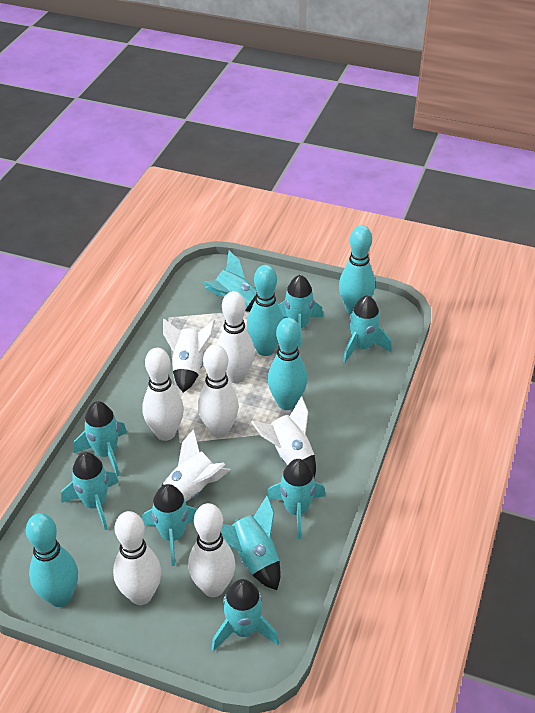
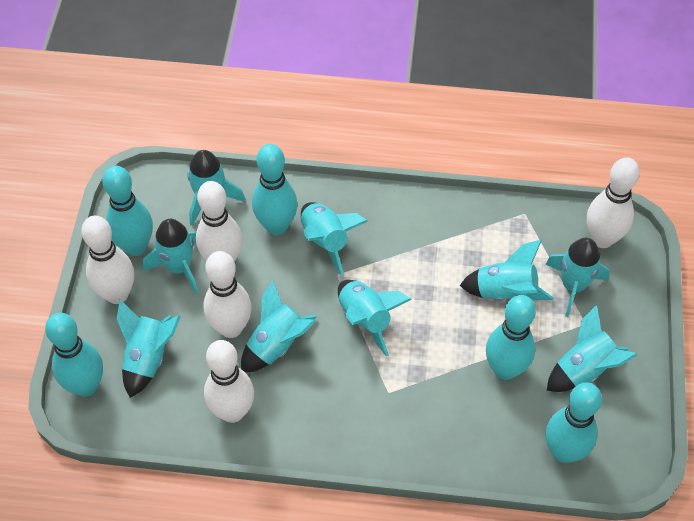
turquoise bowling pin: 4 -> 5
white rocket: 3 -> 0

